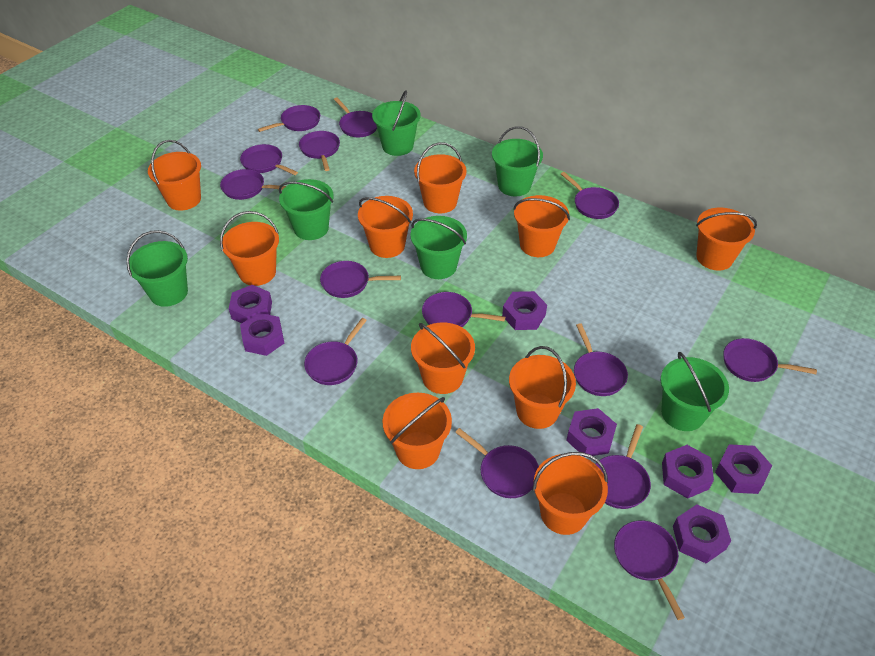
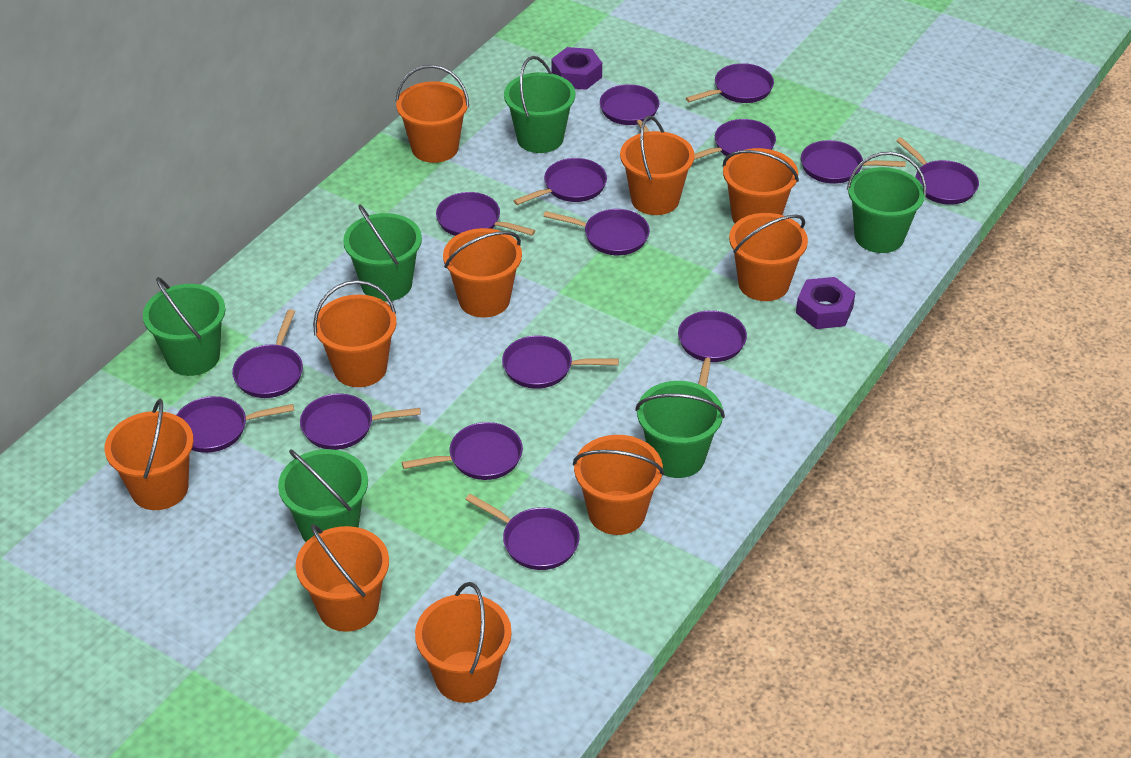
purple nut: 7 -> 2
purple pan: 14 -> 15

